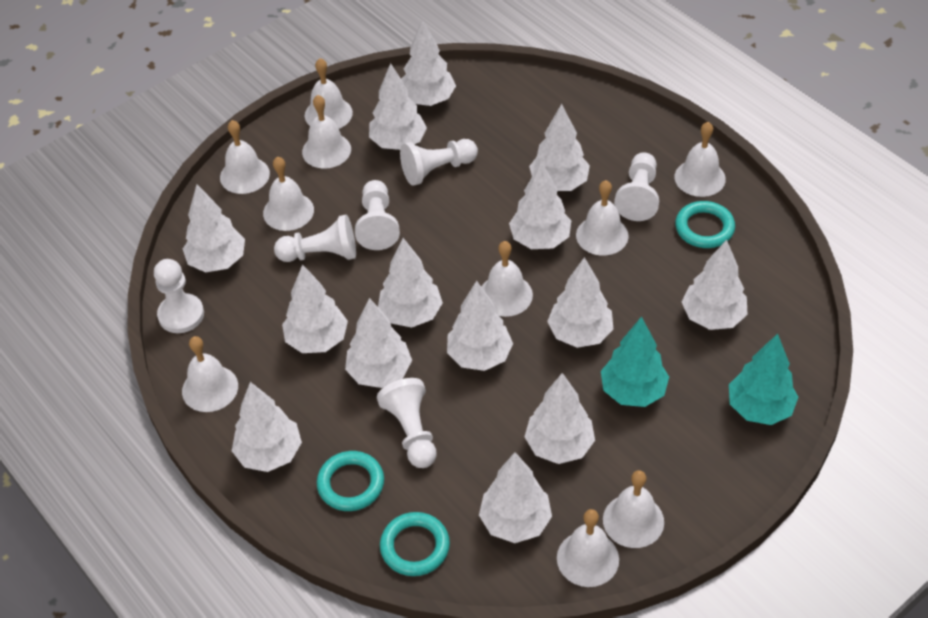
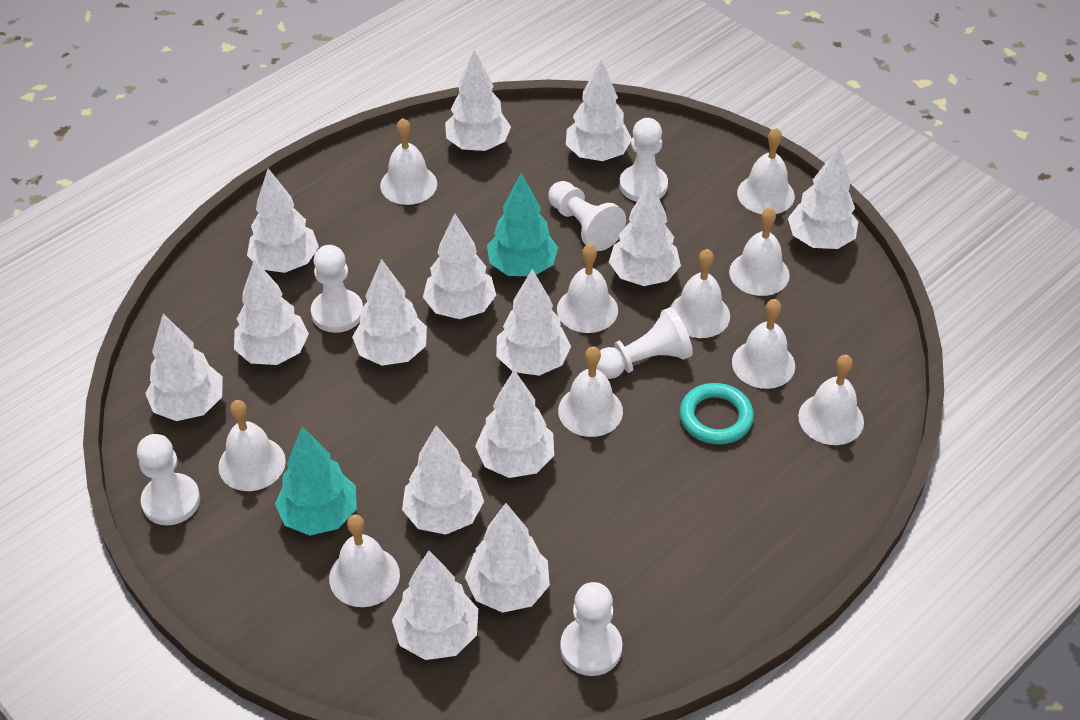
turquoise ring: 3 -> 1

